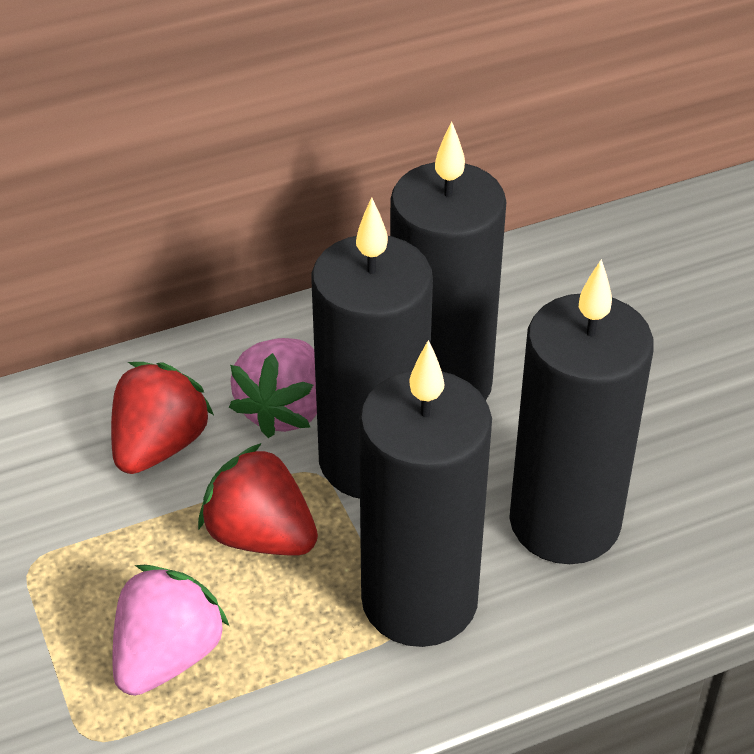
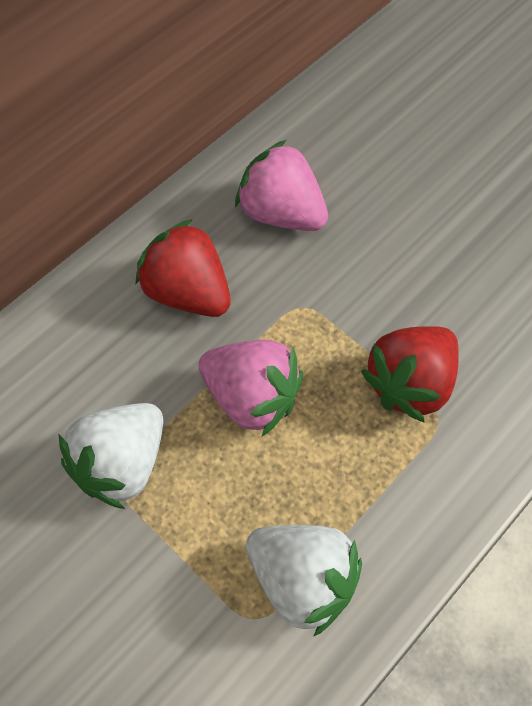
black candle: 4 -> 0
white strawberry: 0 -> 2

